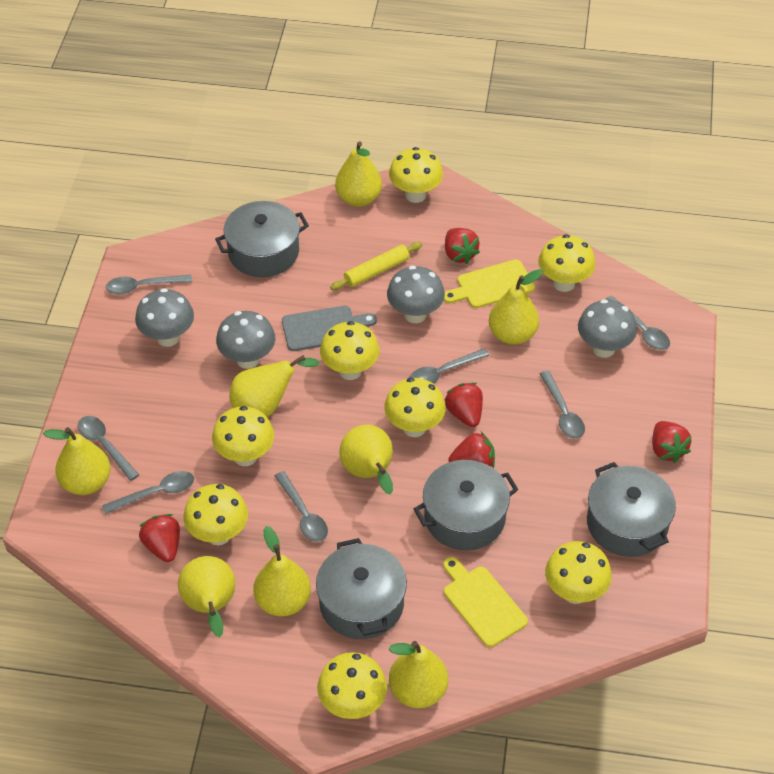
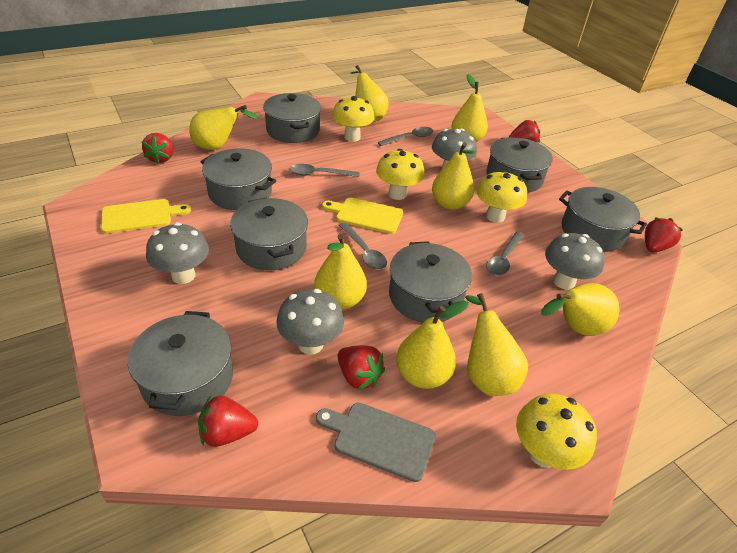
grey pot: 4 -> 7
grey spoon: 7 -> 4
yellow mushroom: 8 -> 4
yellow rolling pin: 1 -> 0

